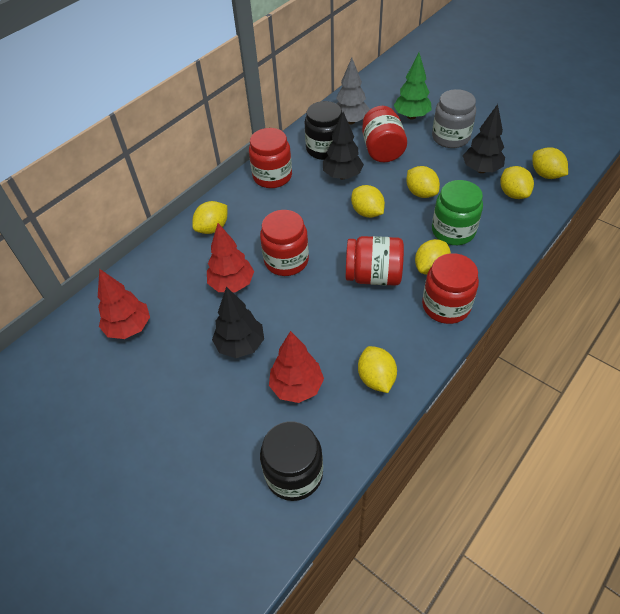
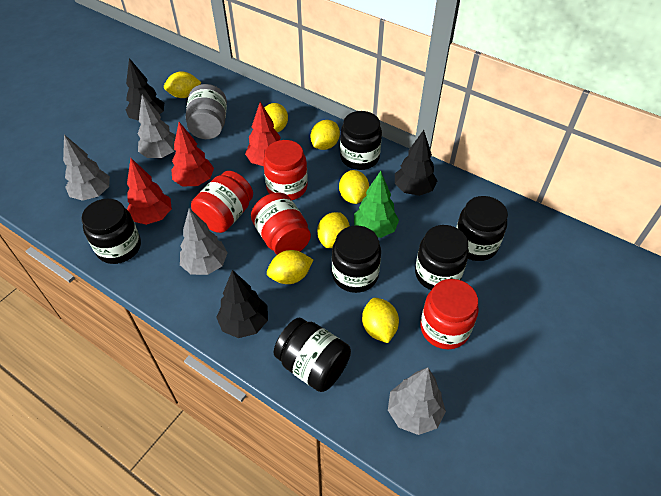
black jar: 2 -> 6
green jar: 1 -> 0
grey tree: 1 -> 4
red jar: 5 -> 4

